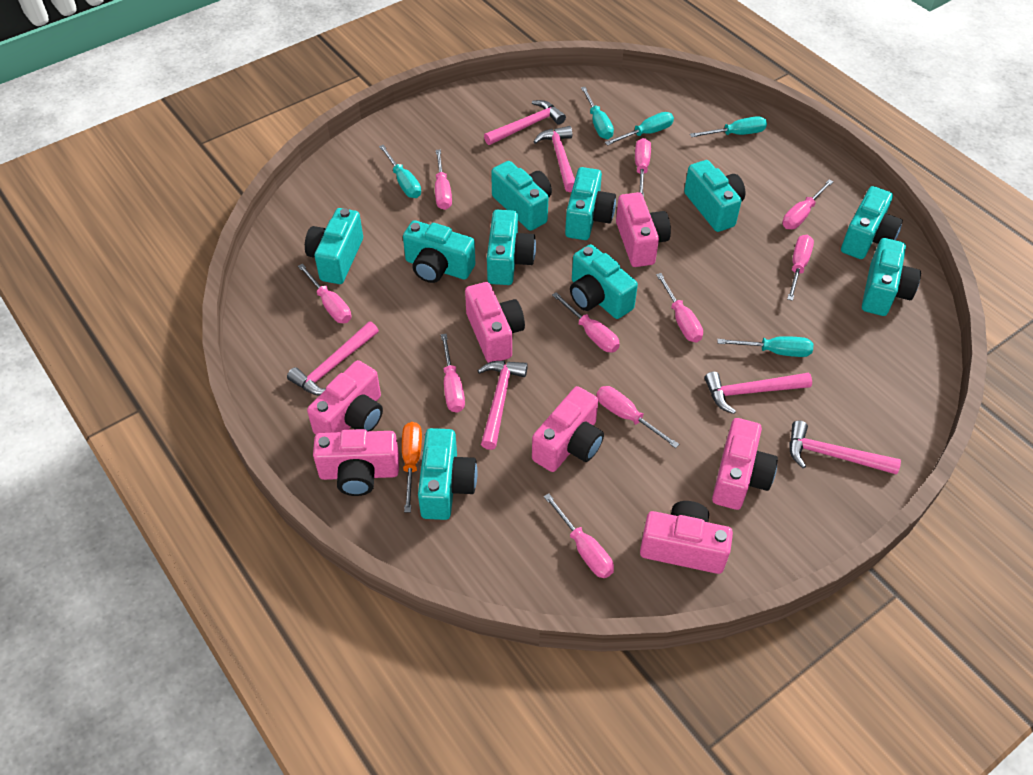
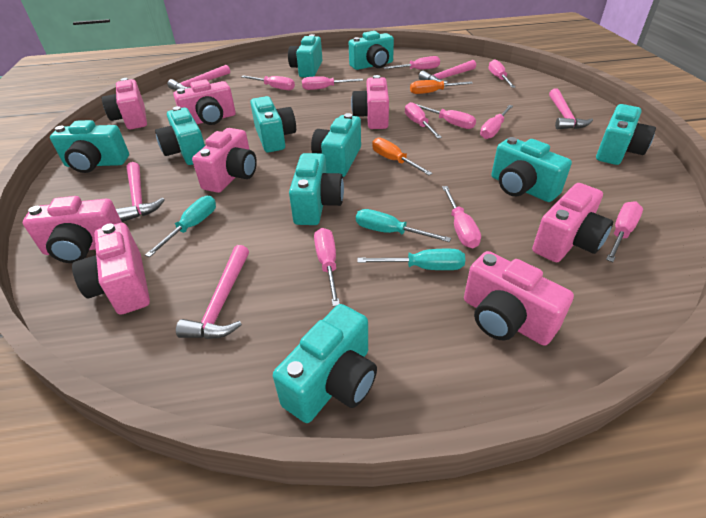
orange screwdriver: 1 -> 2
pink camera: 7 -> 8
pink hammer: 6 -> 5
turquoise screwdriver: 5 -> 3

